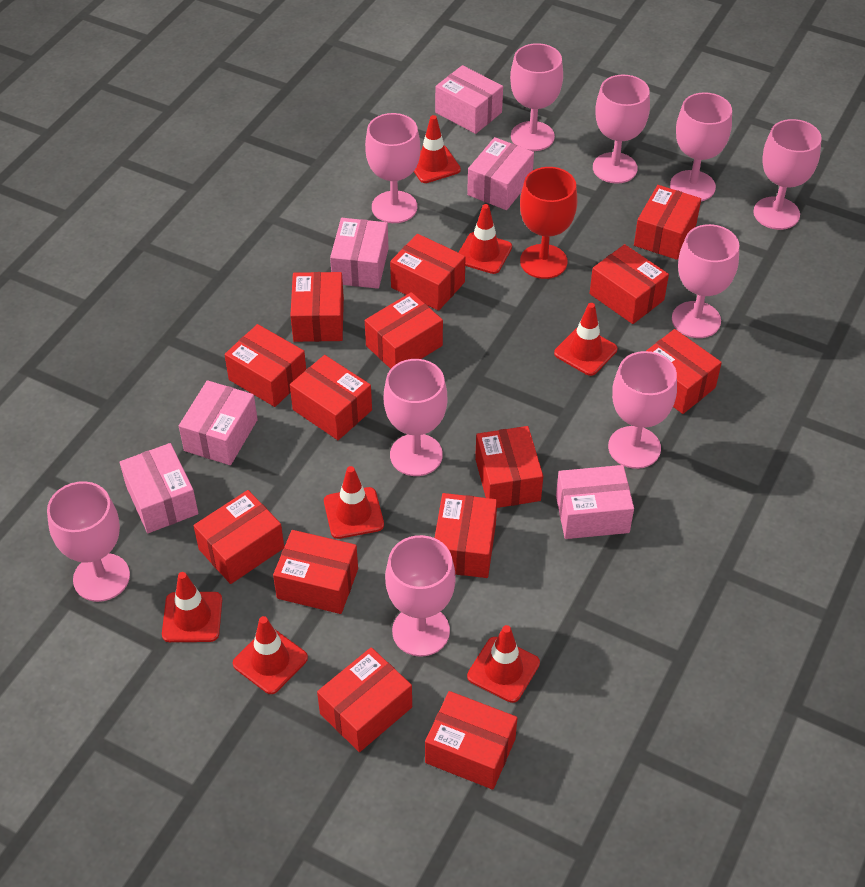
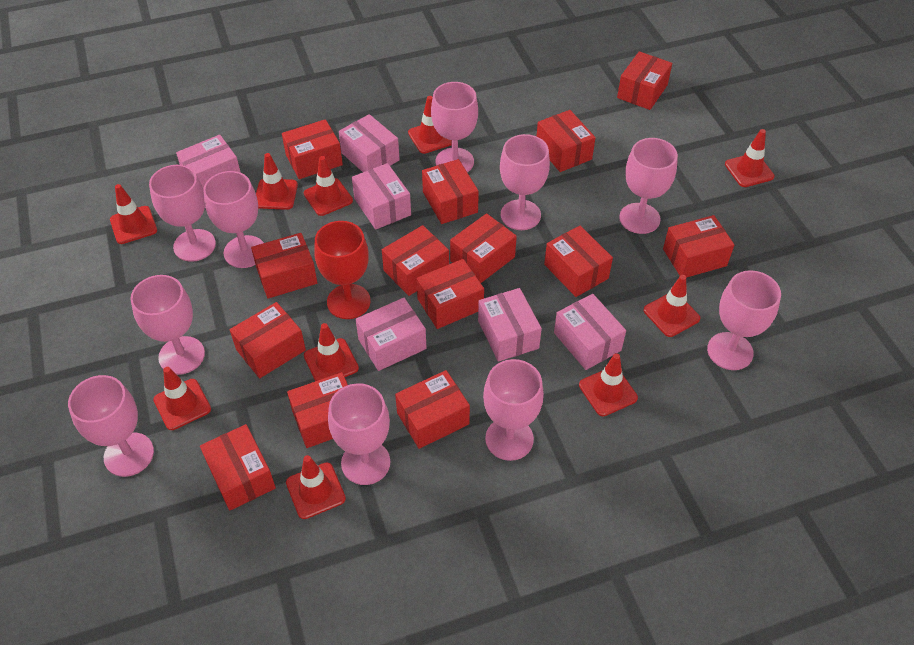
red traffic cone: 7 -> 10

